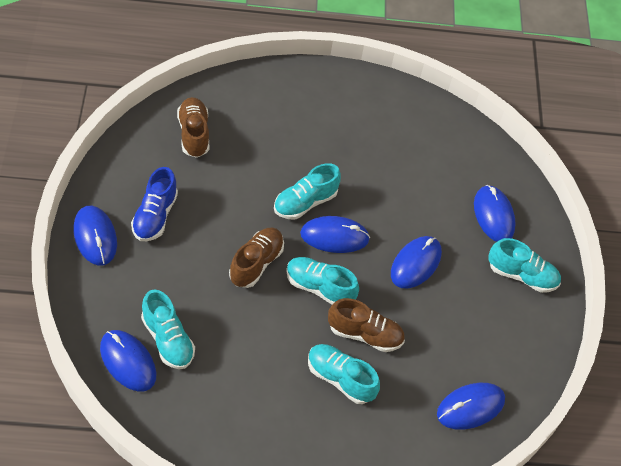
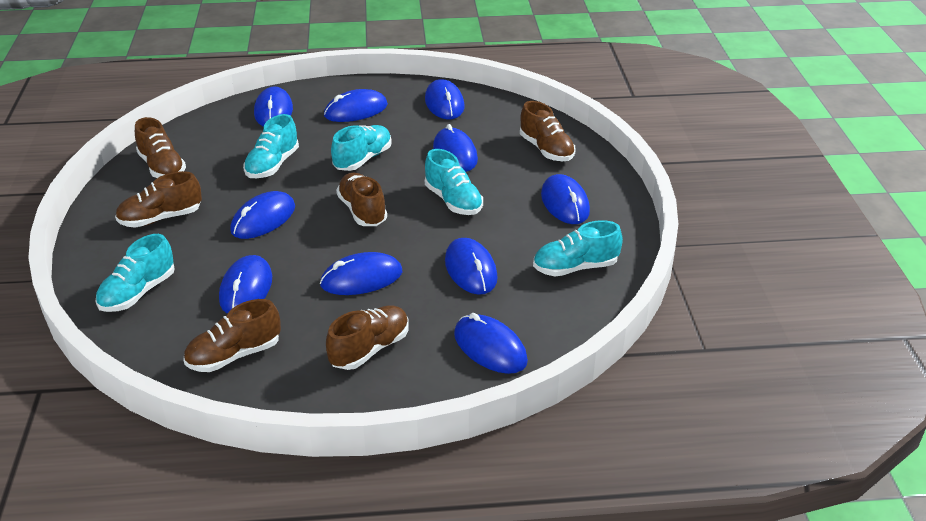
blue mouse: 6 -> 10
blue shoe: 1 -> 0
brown shoe: 3 -> 6

